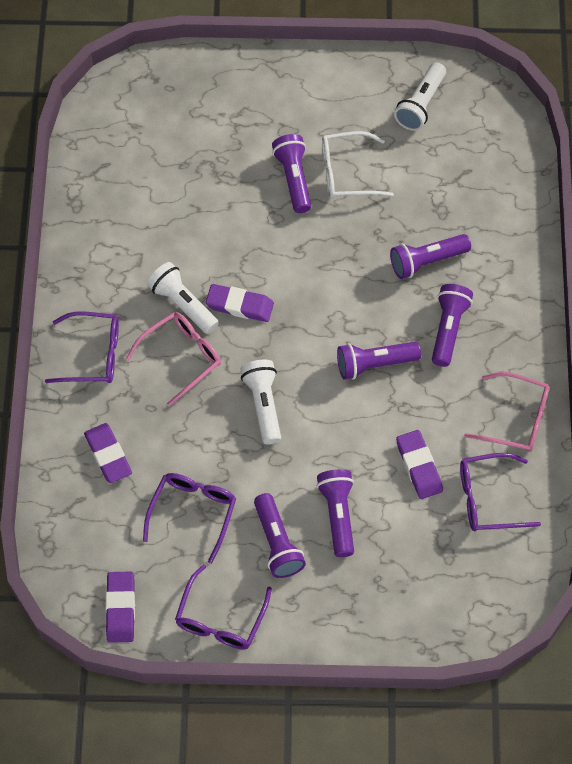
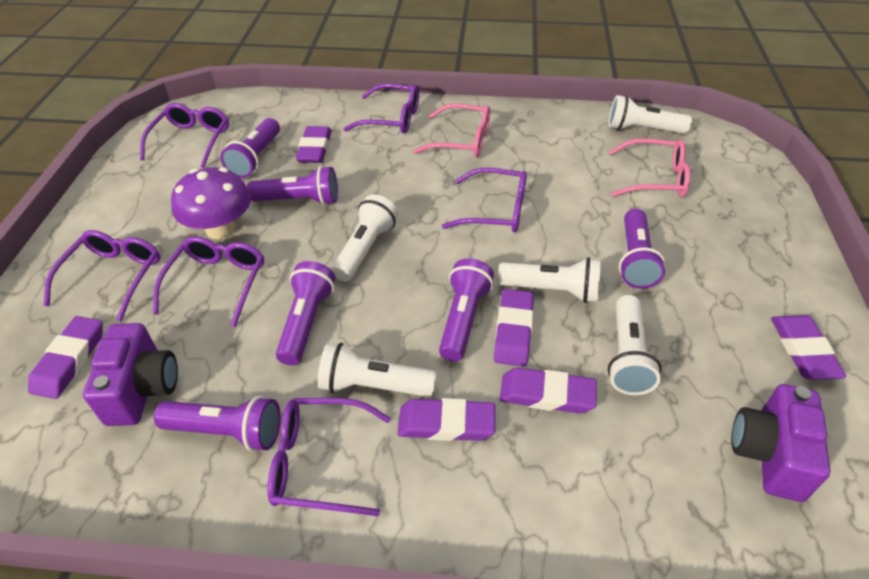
purple camera: 0 -> 2
purple eraser: 4 -> 6
purple glasses: 4 -> 6
purple mushroom: 0 -> 1
white flashlight: 3 -> 5
white glasses: 1 -> 0

